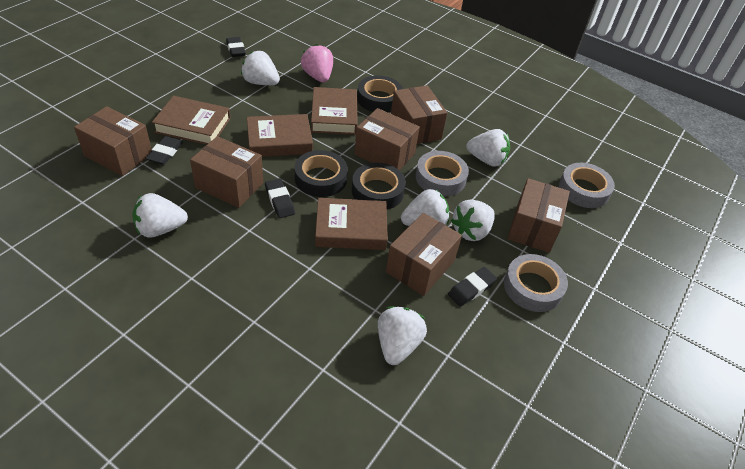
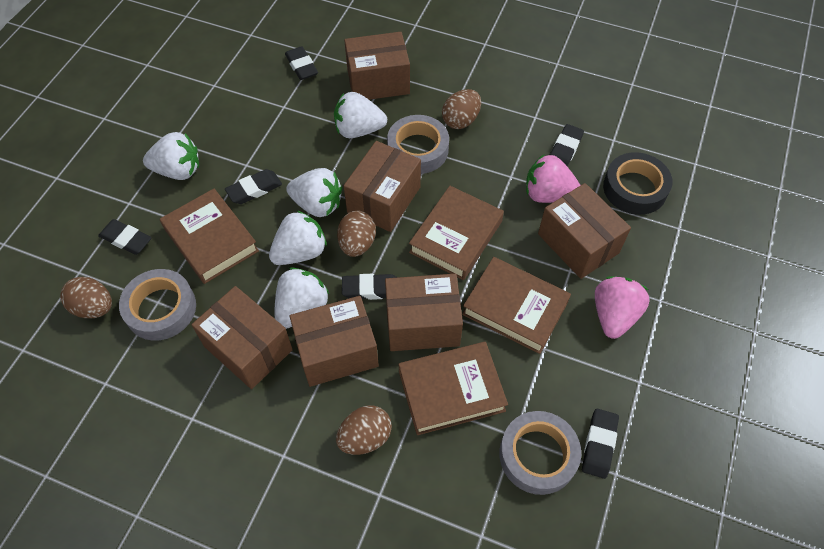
black eraser: 4 -> 6
black tape: 3 -> 1
brown egg: 0 -> 4
pink strawberry: 1 -> 2
white strawberry: 6 -> 5

